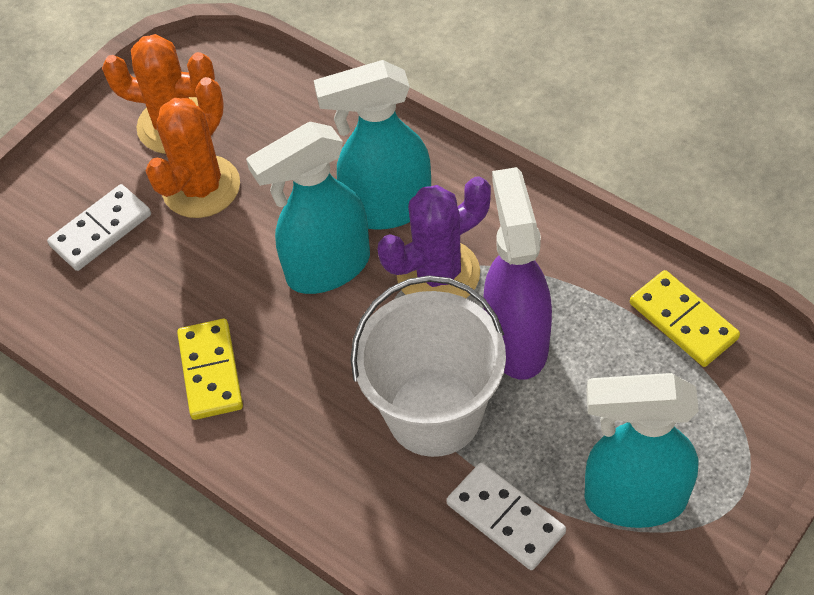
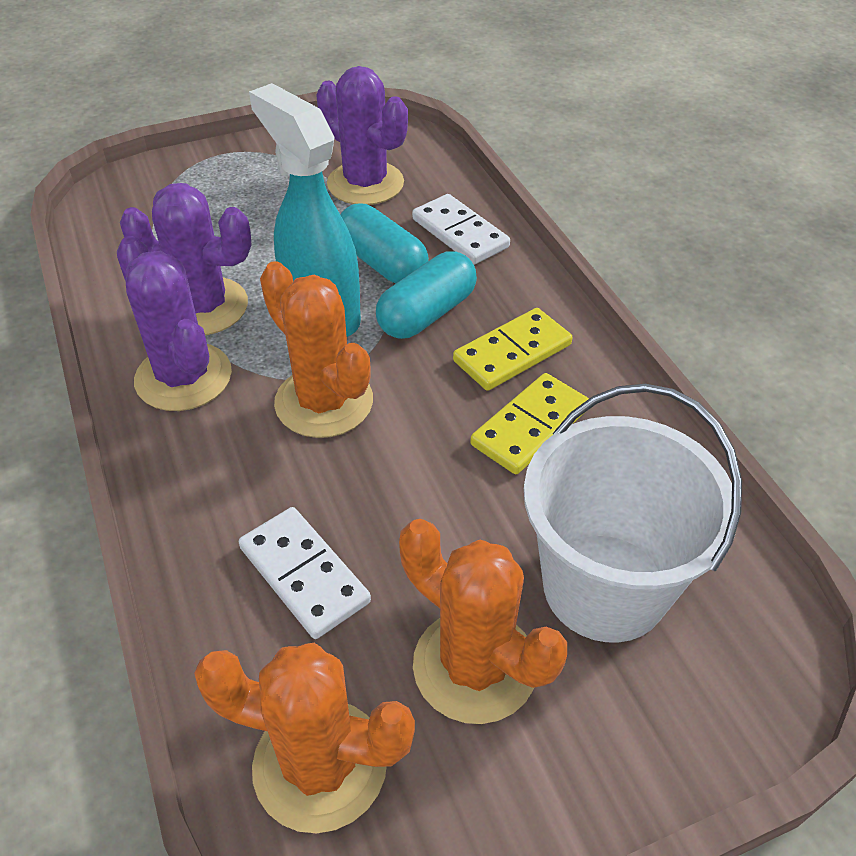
orange cactus: 2 -> 3
purple cactus: 1 -> 3
purple spray bottle: 1 -> 0
turquoise capsule: 0 -> 2
turquoise spray bottle: 3 -> 1

